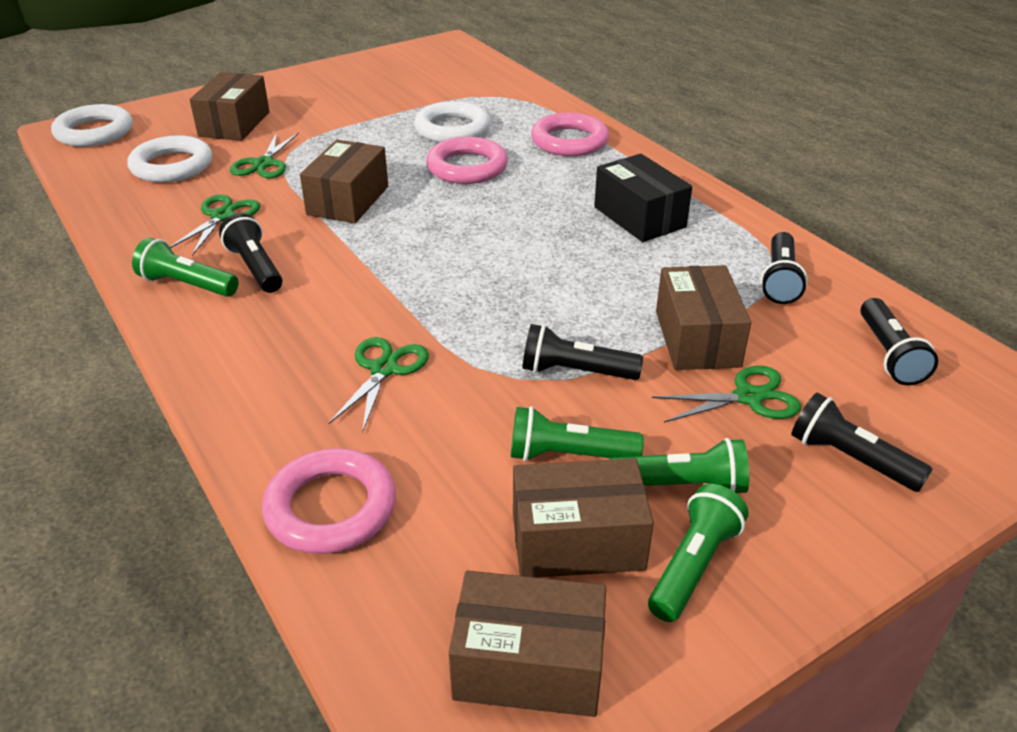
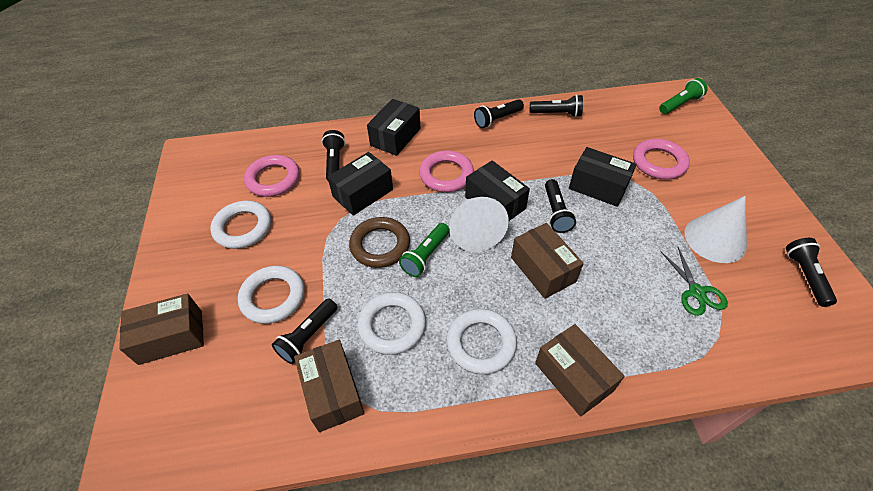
black box: 1 -> 4
black flashlight: 5 -> 6
brown box: 5 -> 4
brown ring: 0 -> 1
green flashlight: 4 -> 2
green scissors: 4 -> 1
white cone: 0 -> 2
white ring: 3 -> 4

